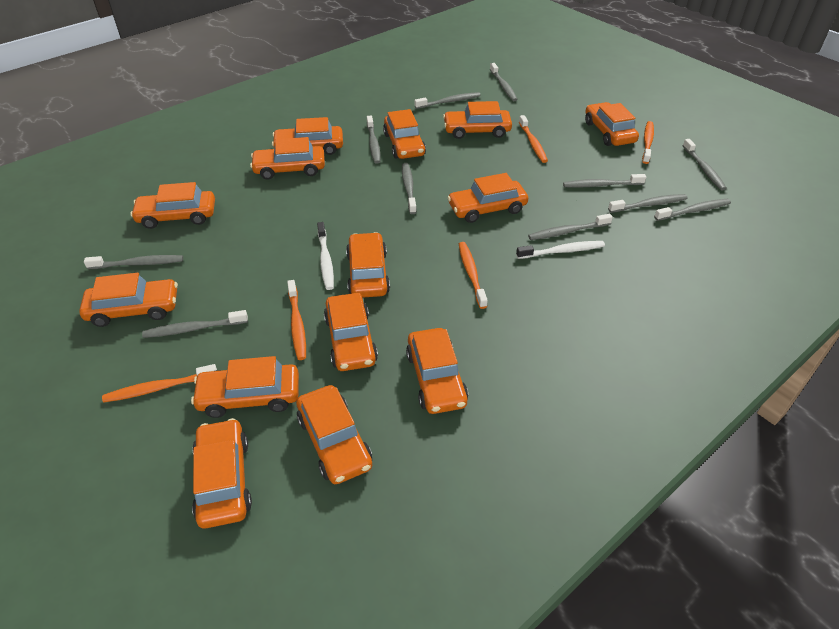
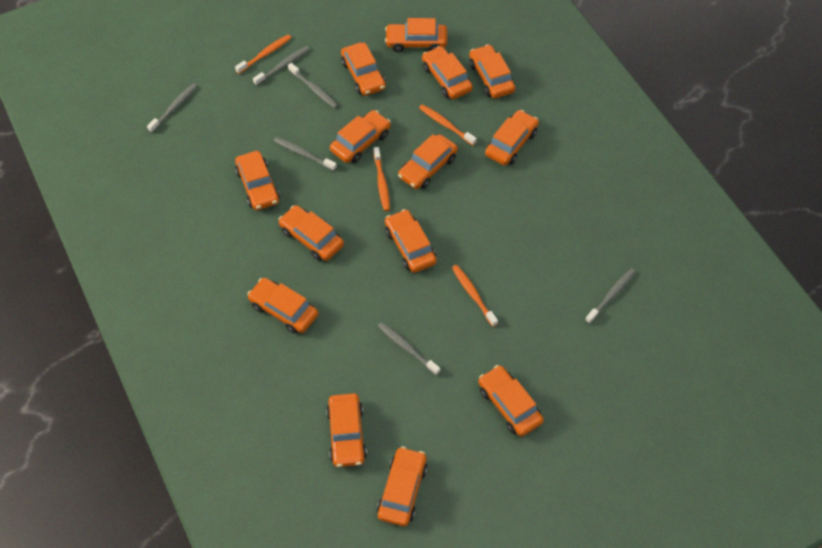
grey toothbrush: 11 -> 6
orange toothbrush: 5 -> 4
white toothbrush: 2 -> 0

